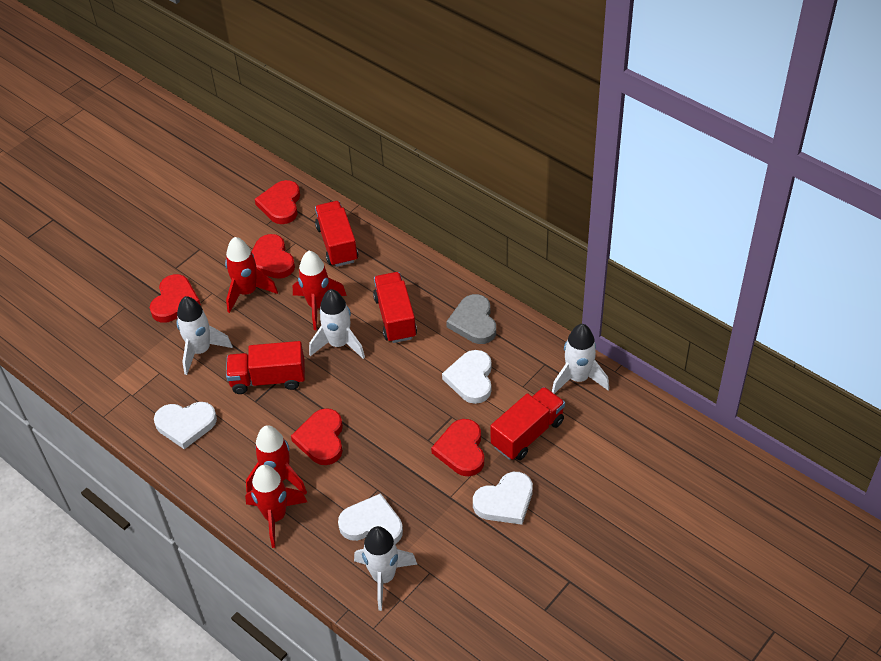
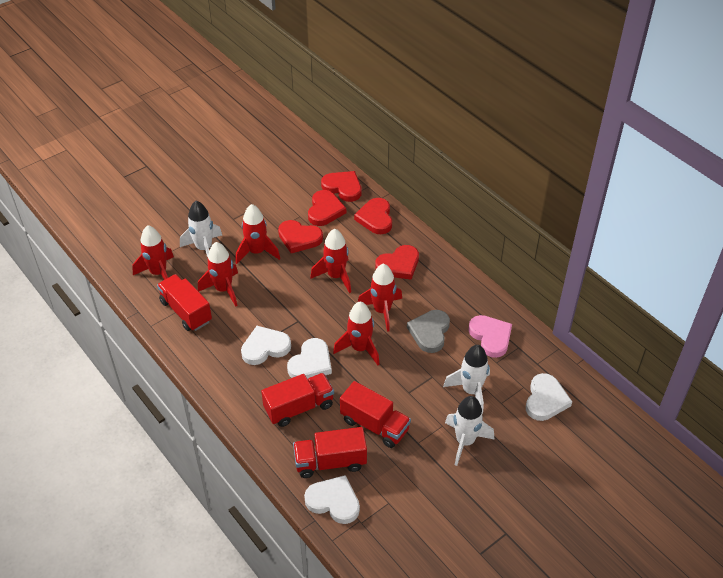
pink heart: 0 -> 1
red rocket: 4 -> 6
white rocket: 4 -> 3

